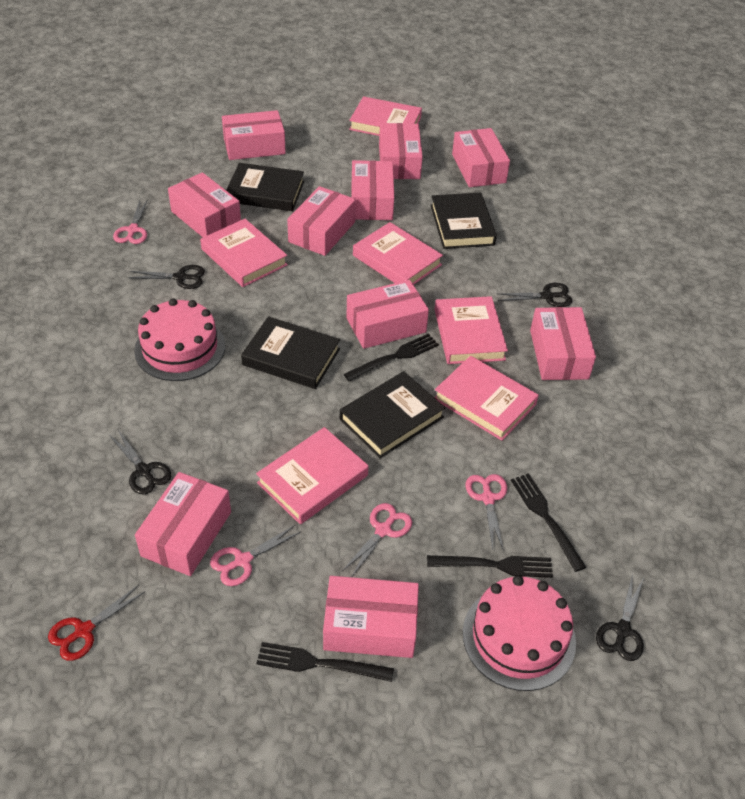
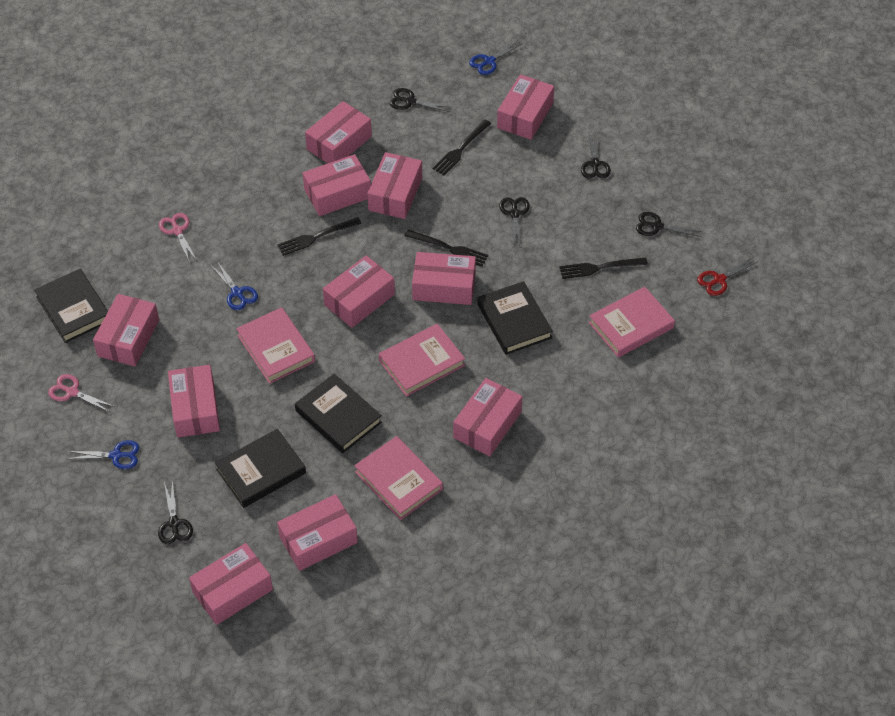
black scissors: 4 -> 5
blue scissors: 0 -> 3
pink book: 6 -> 4
pink box: 10 -> 11
pink cake: 2 -> 0
pink scissors: 4 -> 2

